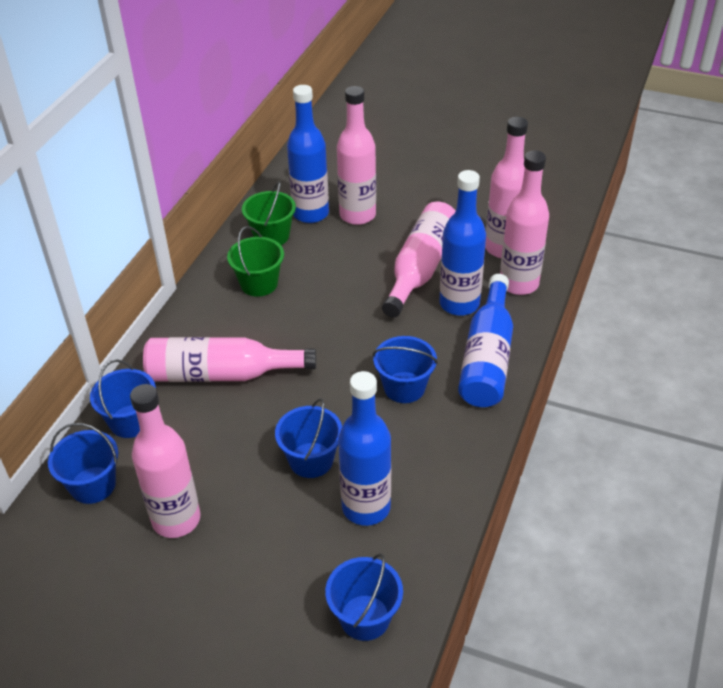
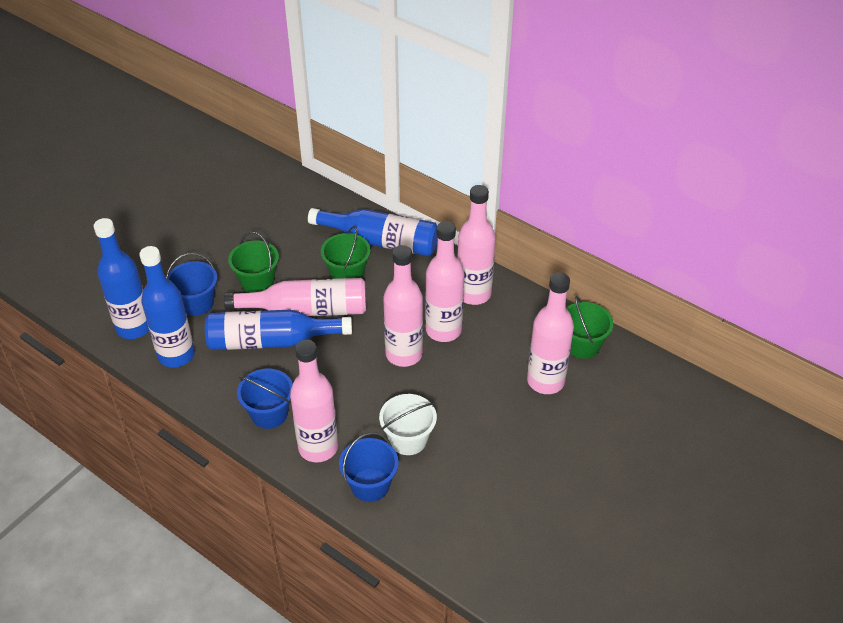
blue bucket: 5 -> 3
green bucket: 2 -> 3
white bucket: 0 -> 1

